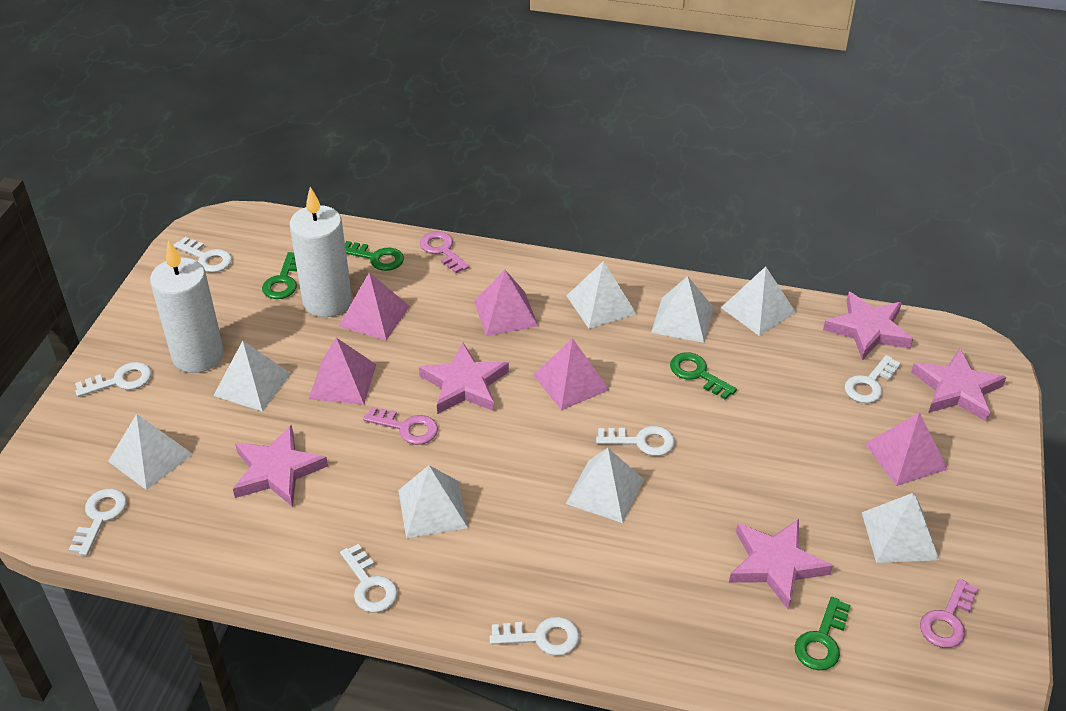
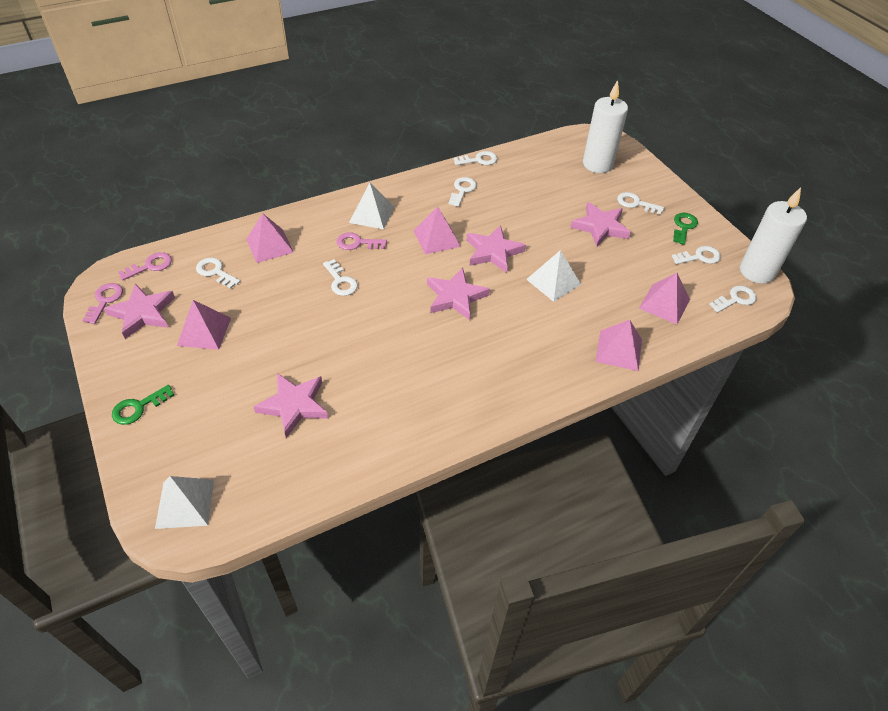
green key: 4 -> 2
white pyramid: 8 -> 3

